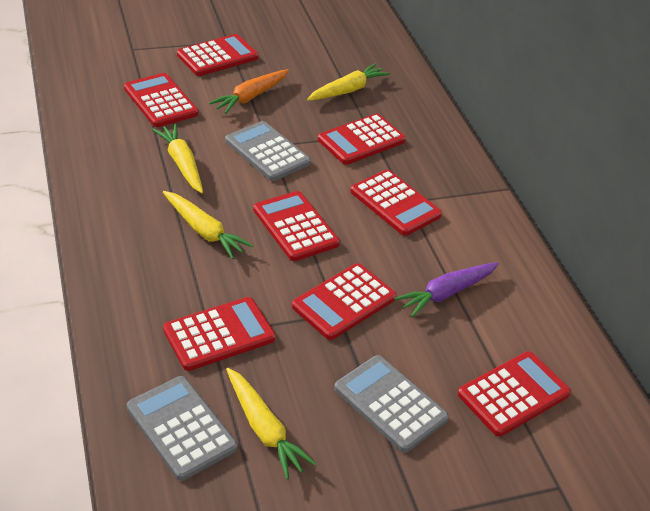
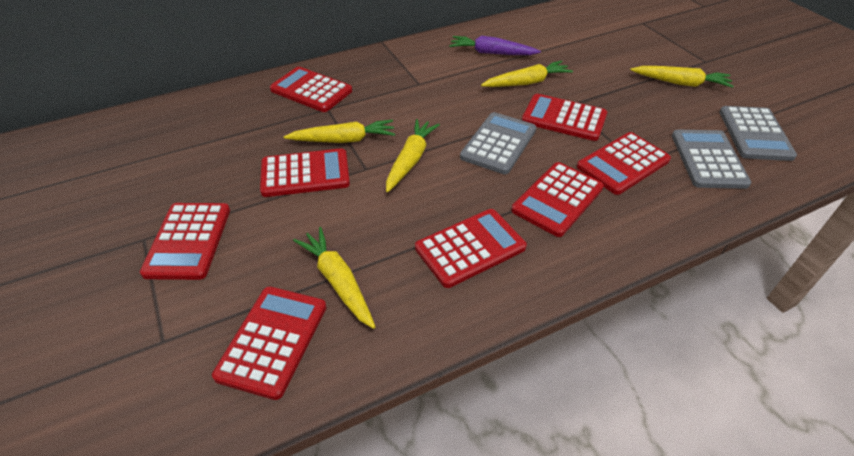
orange carrot: 1 -> 0
yellow carrot: 4 -> 5

